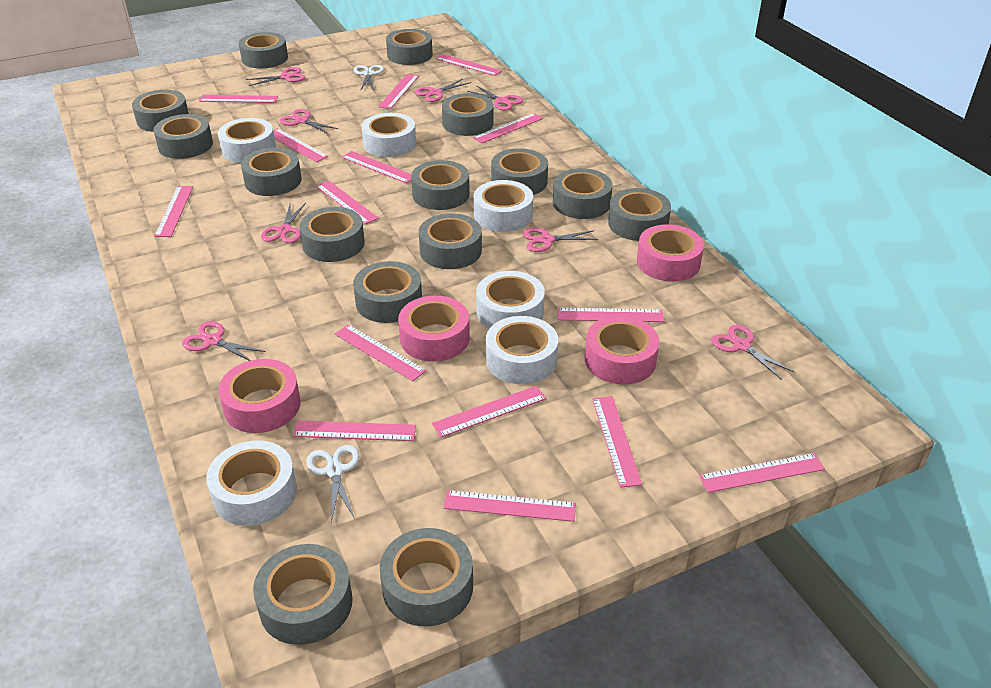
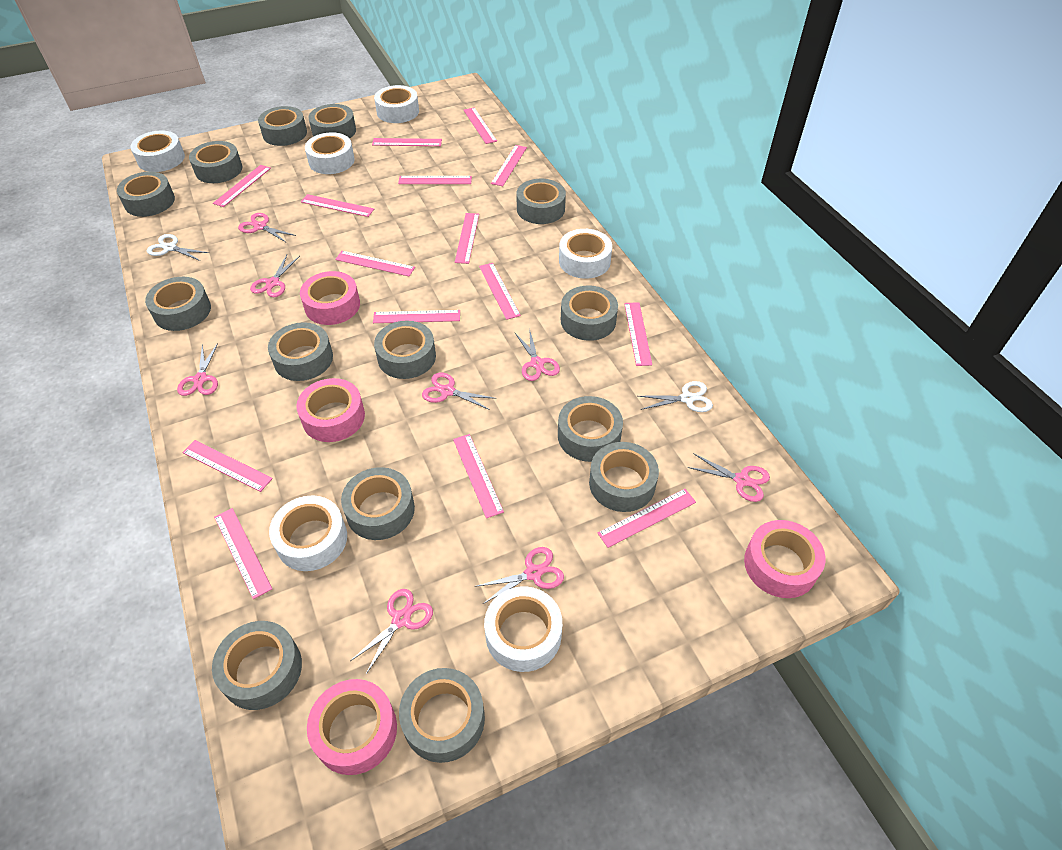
grey tape: 15 -> 14

